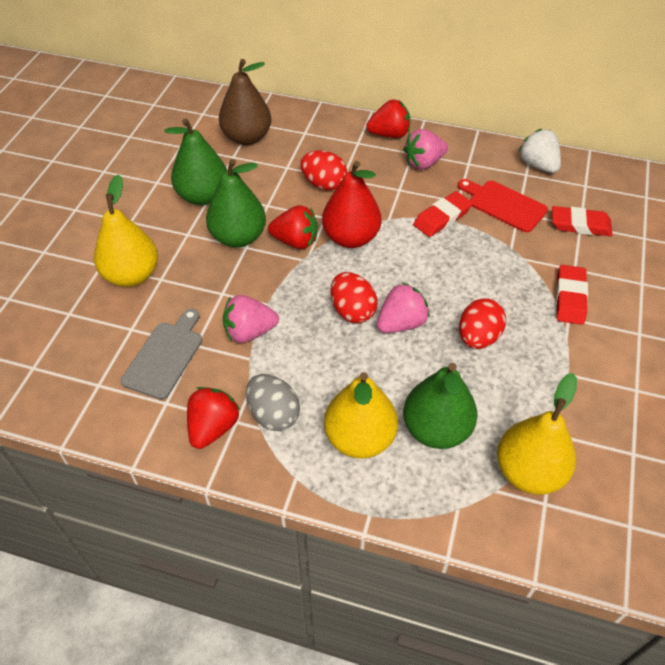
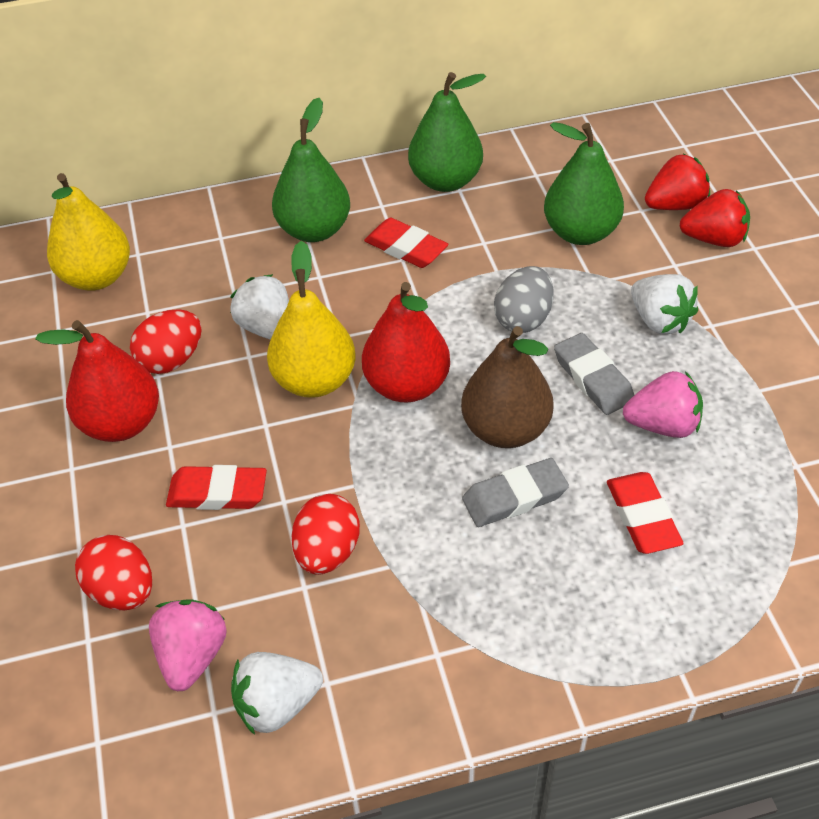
grey cutting board: 1 -> 0
grey eraser: 0 -> 2
pink strawberry: 3 -> 2
red cutting board: 1 -> 0
red pear: 1 -> 2
red strawberry: 3 -> 2
white strawberry: 1 -> 3
yellow pear: 3 -> 2

